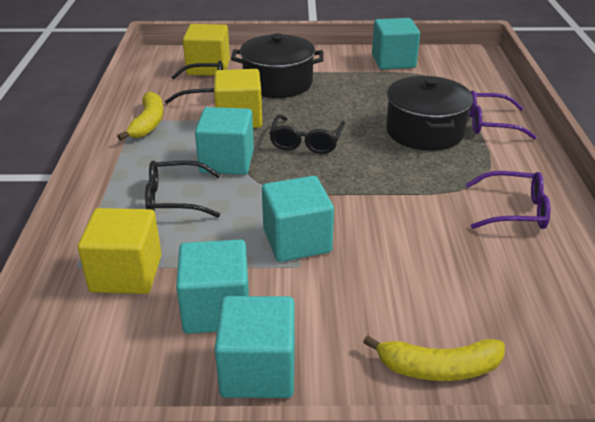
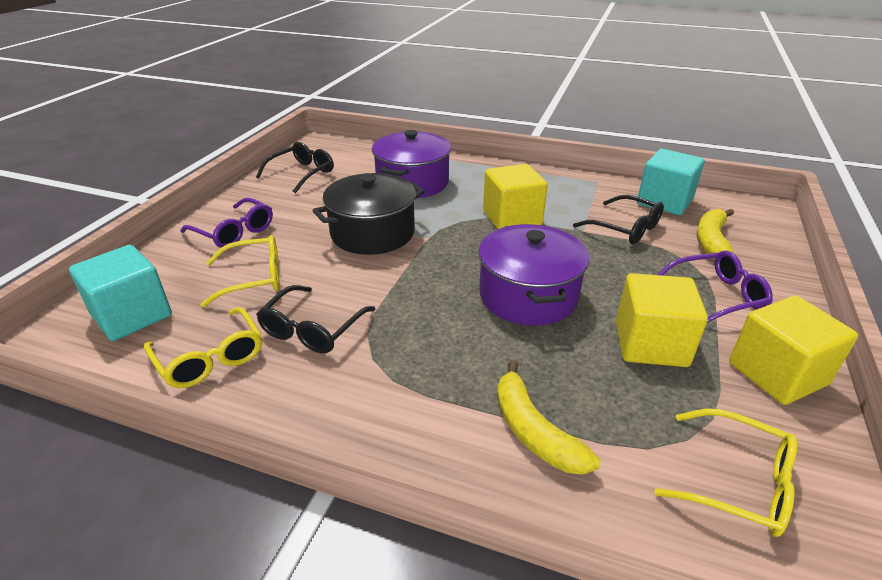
black pot: 2 -> 1
purple pot: 0 -> 2
turquoise cube: 5 -> 2
yellow glasses: 0 -> 3

